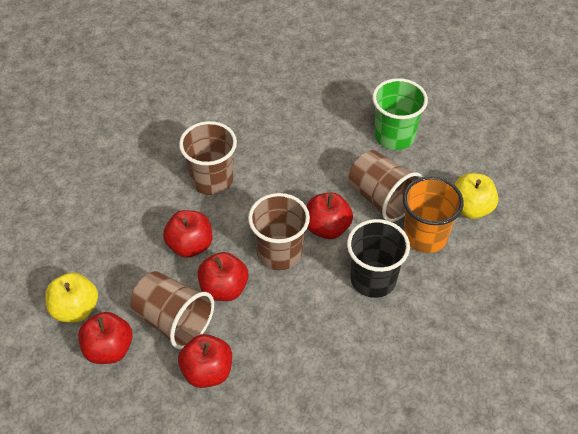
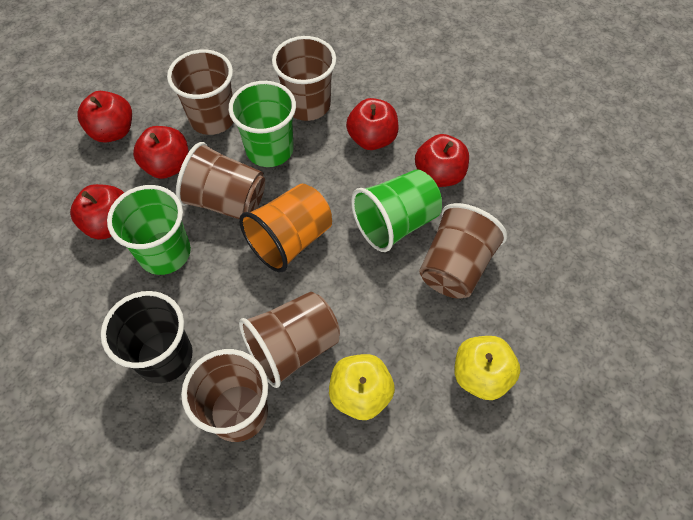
brown cup: 4 -> 6
green cup: 1 -> 3

